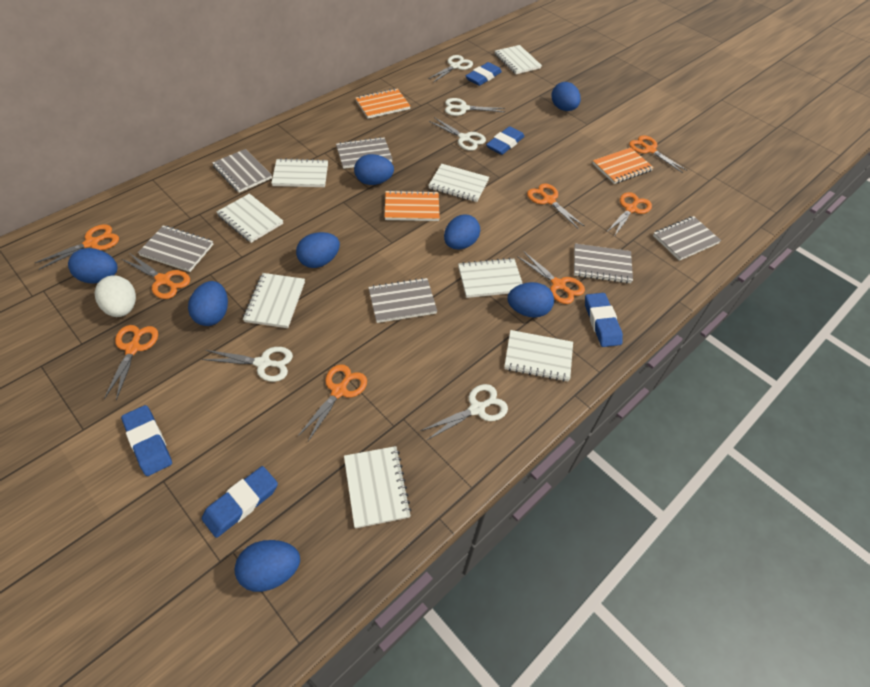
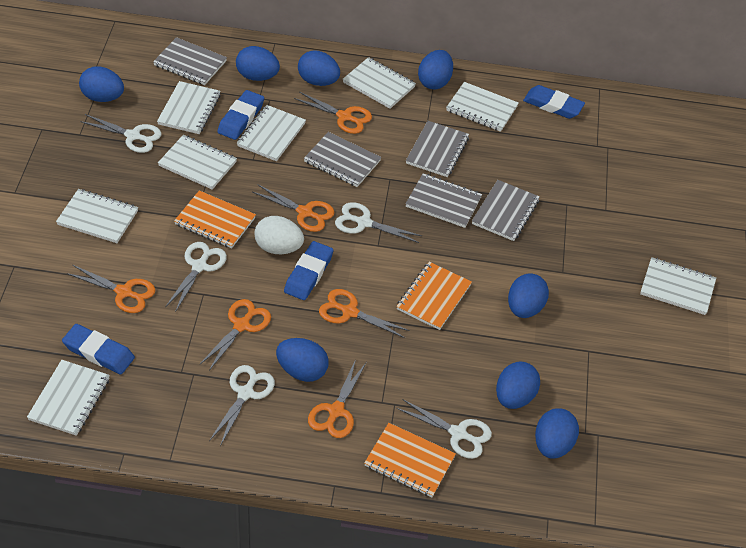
blue eraser: 5 -> 4
grey notebook: 6 -> 5
orange scissors: 8 -> 6

